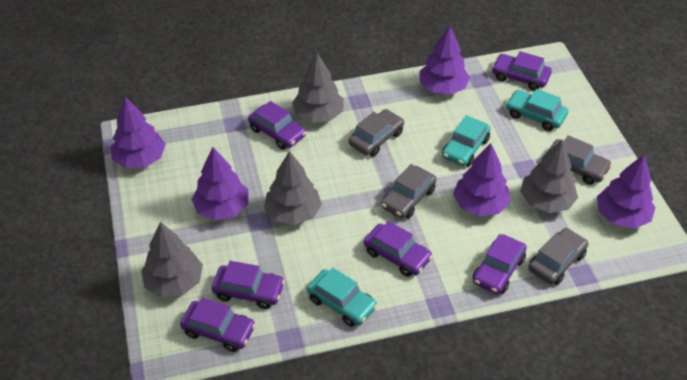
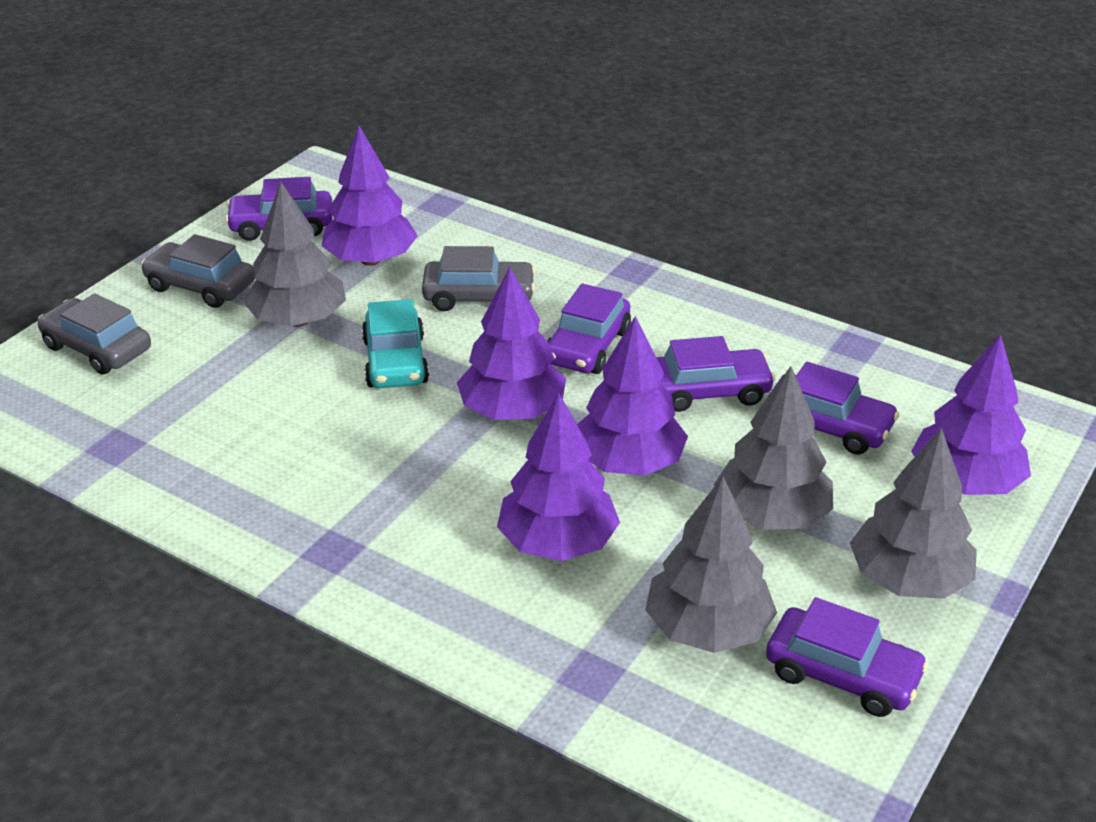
grey car: 4 -> 3
purple car: 6 -> 5
turquoise car: 3 -> 1

